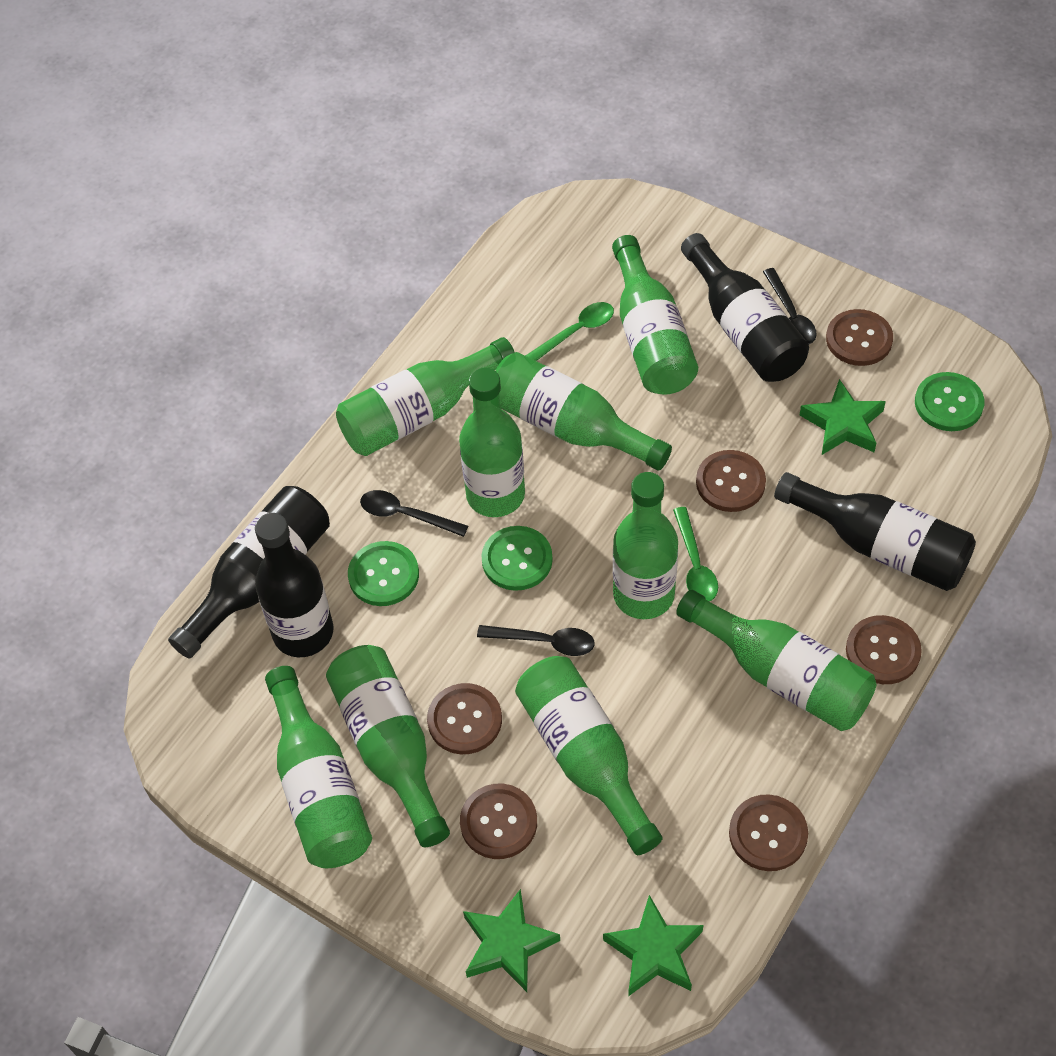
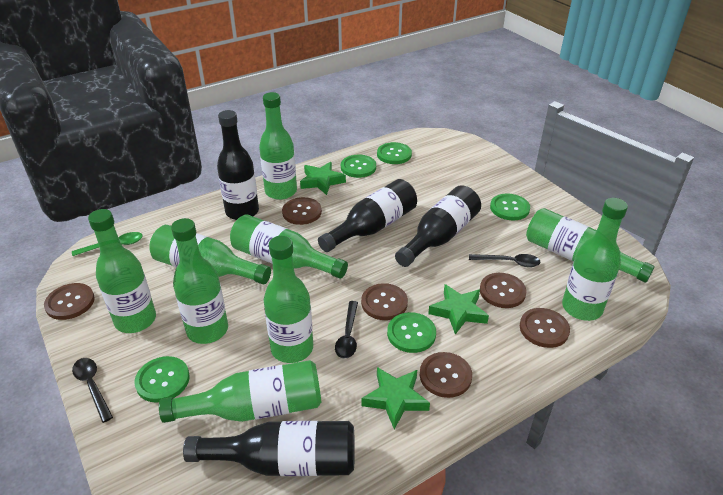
green button: 3 -> 5
green spoon: 2 -> 1

